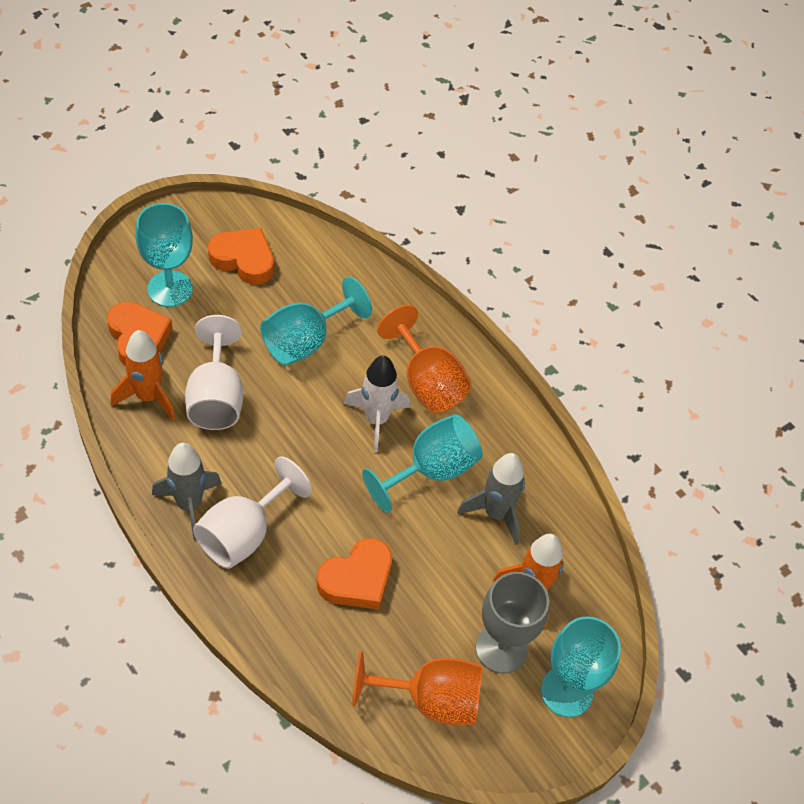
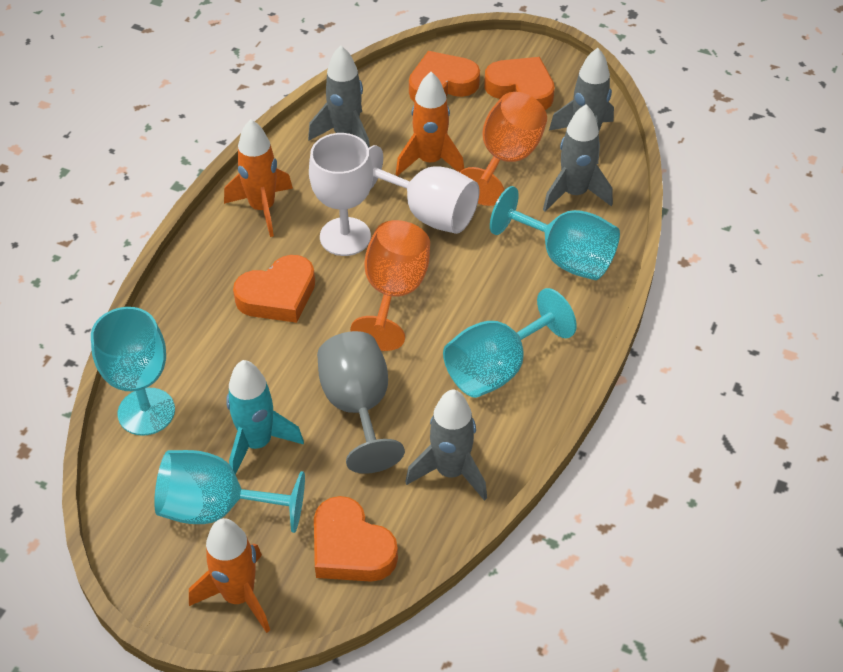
grey rocket: 2 -> 4
orange heart: 3 -> 4
orange rocket: 2 -> 3
turquoise rocket: 0 -> 1
white rocket: 1 -> 0

